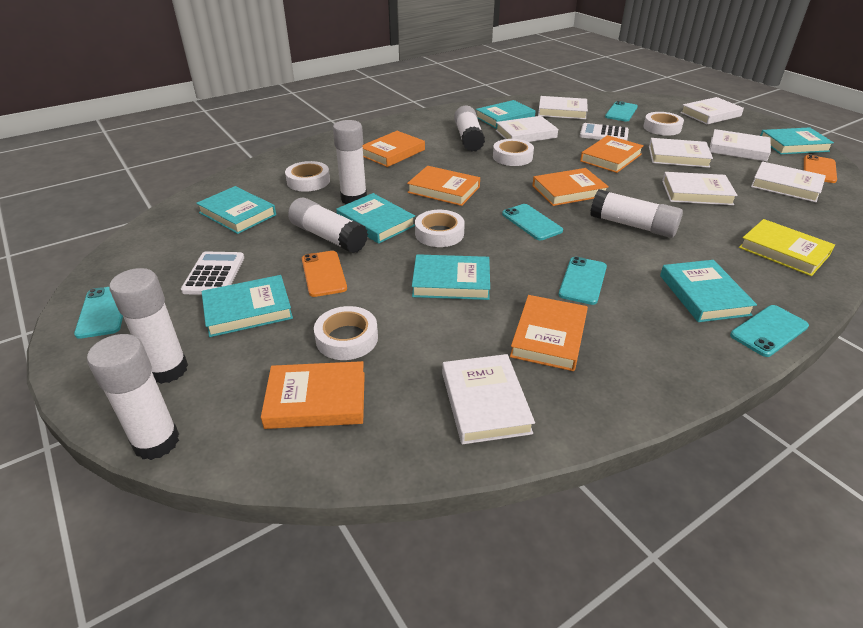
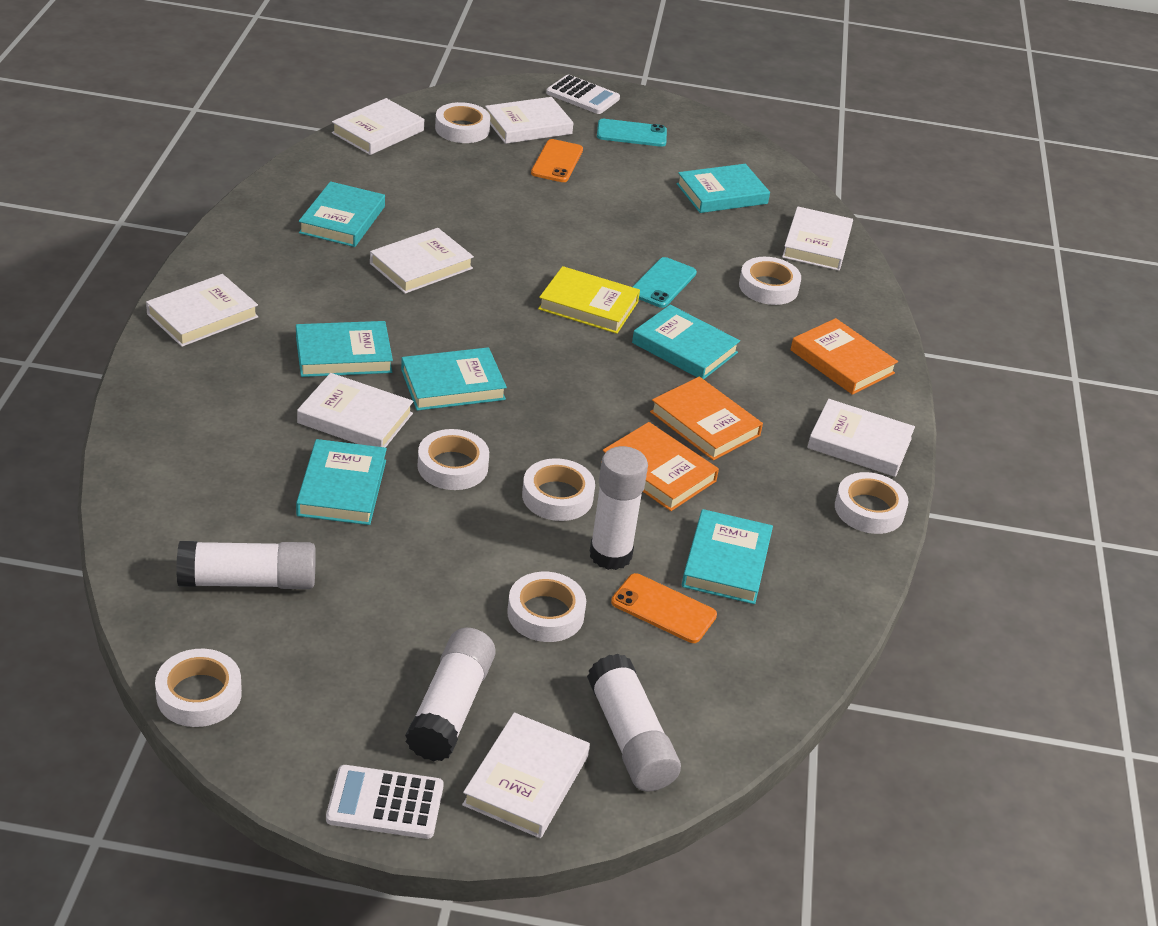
orange book: 6 -> 3
turquoise phone: 5 -> 2
white glue stick: 6 -> 4
white tape: 5 -> 7

